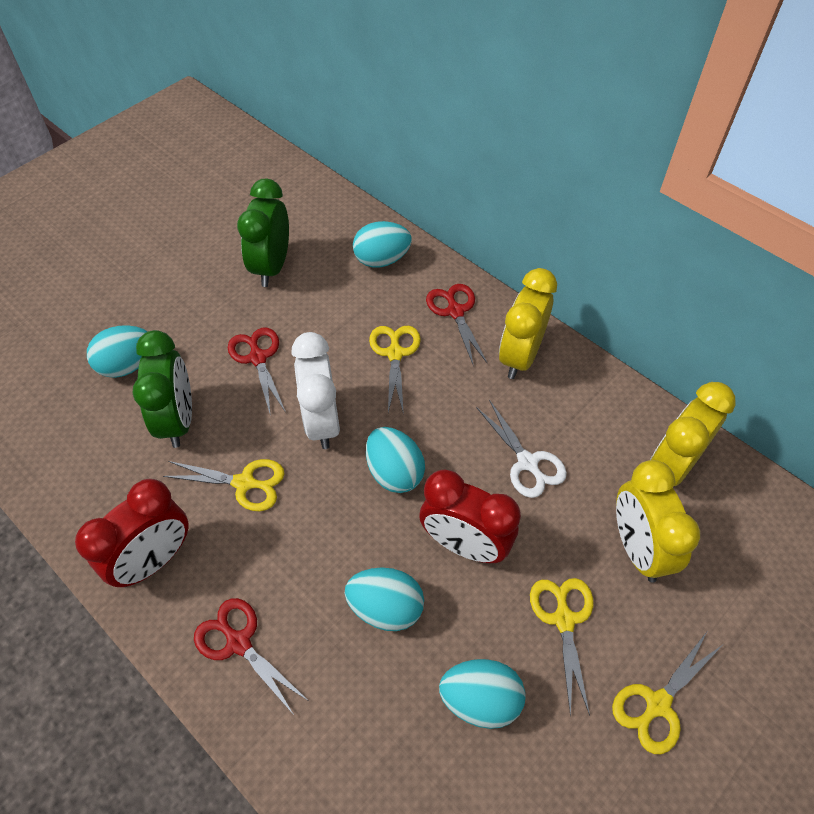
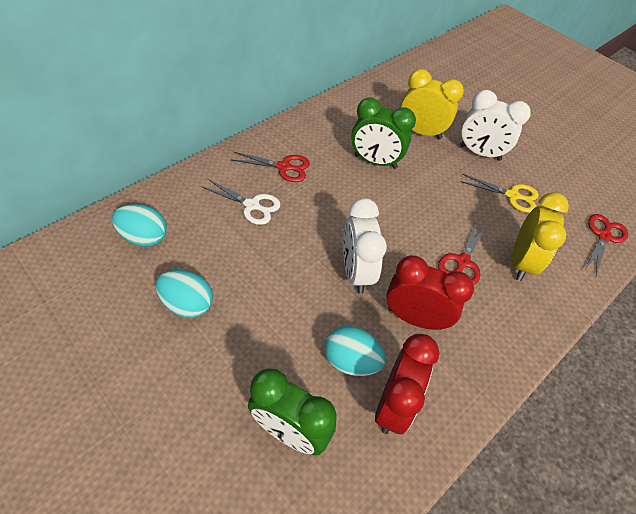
turquoise egg: 5 -> 3
white clock: 1 -> 2
yellow clock: 3 -> 2
yellow scissors: 4 -> 1

